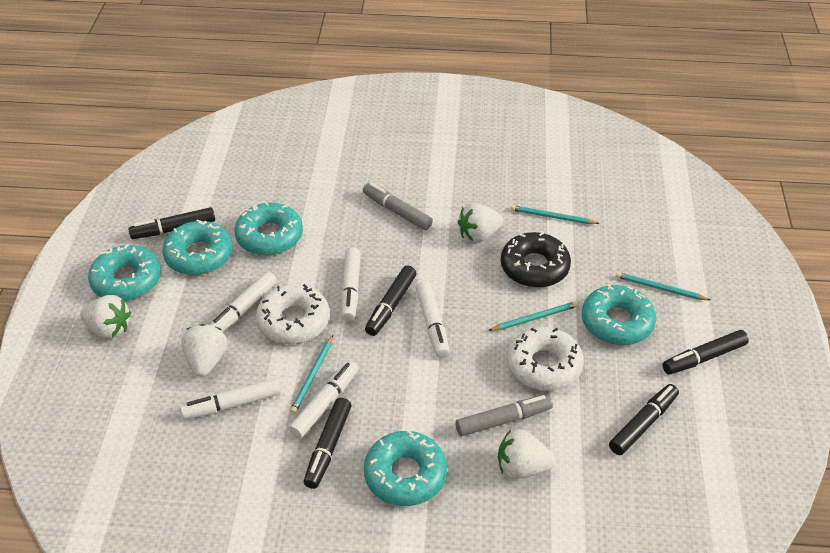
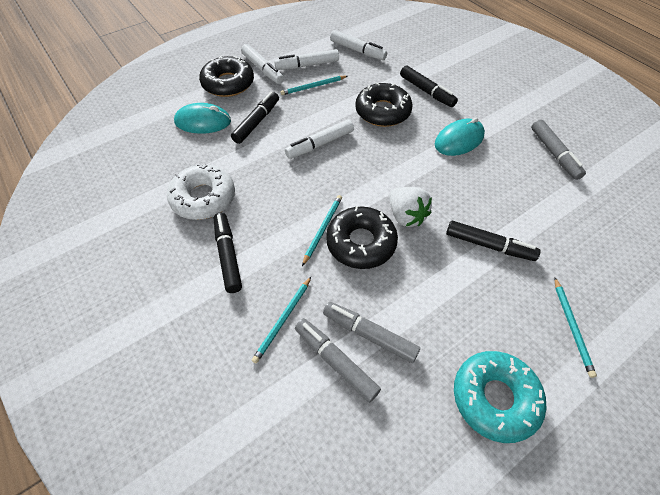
black donut: 1 -> 3
black marker: 5 -> 4
grey marker: 2 -> 3
turquoise donut: 5 -> 1
turquoise mouse: 0 -> 2
white donut: 2 -> 1
white marker: 5 -> 4
white strawberry: 4 -> 1

